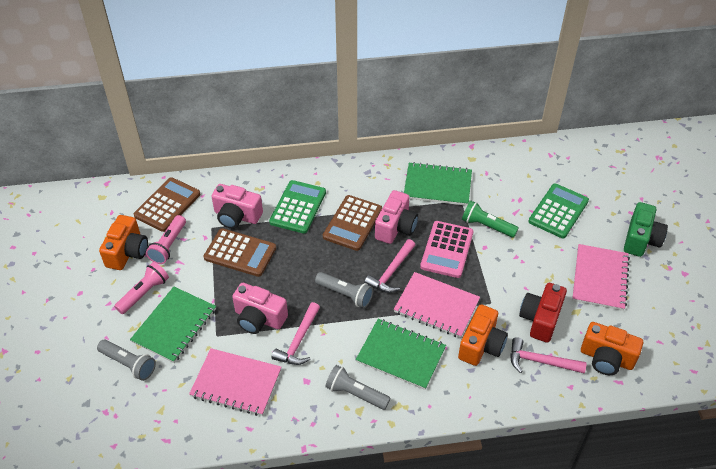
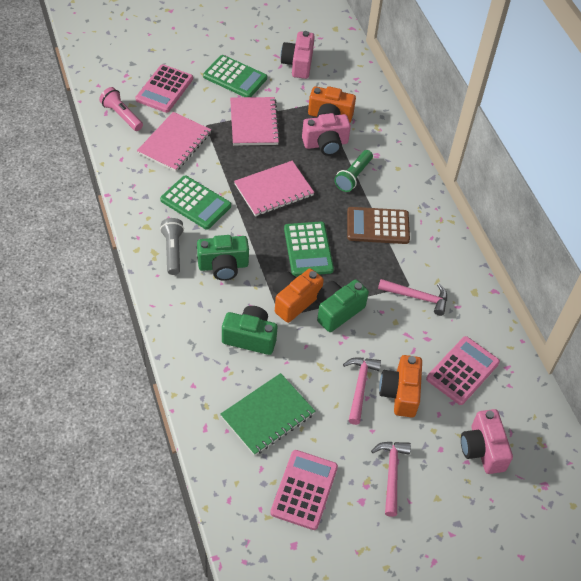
brown calculator: 3 -> 1
green calculator: 2 -> 3
green camera: 1 -> 3
green notebook: 3 -> 1
grey flashlight: 3 -> 1
pink calculator: 1 -> 3
pink flashlight: 2 -> 1
red camera: 1 -> 0

